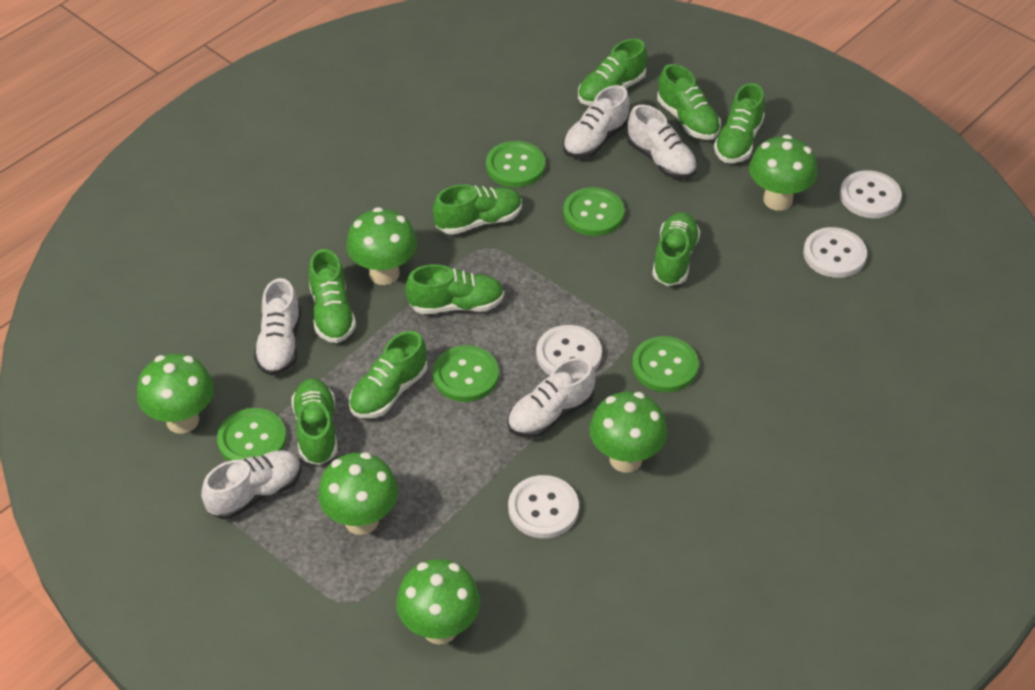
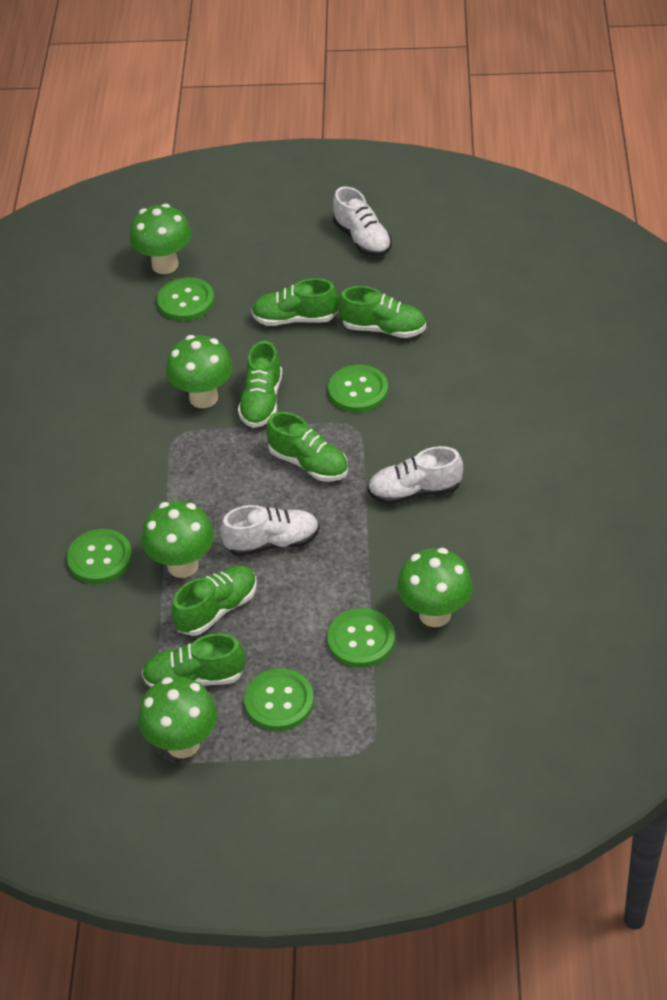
green mushroom: 6 -> 5
green shoe: 9 -> 6
white button: 4 -> 0
white shoe: 5 -> 3

